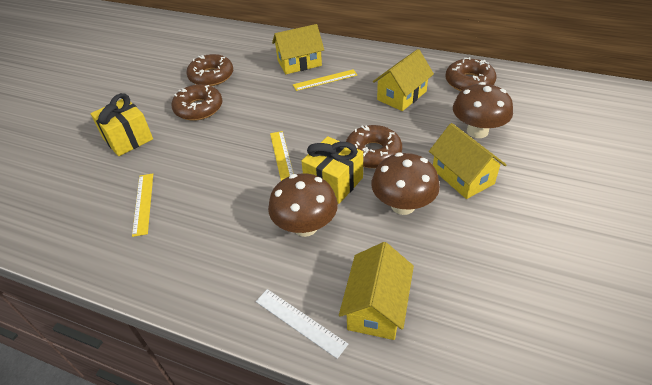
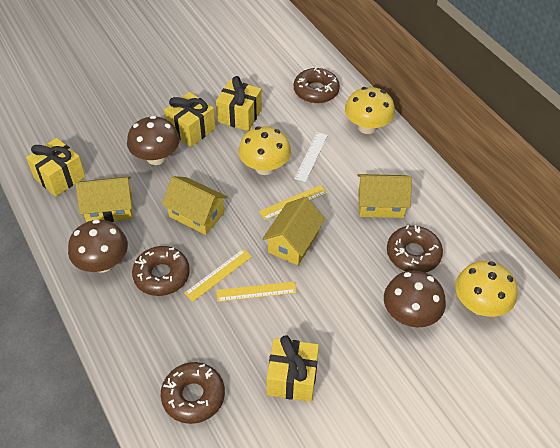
yellow gift: 2 -> 4
yellow mushroom: 0 -> 3

